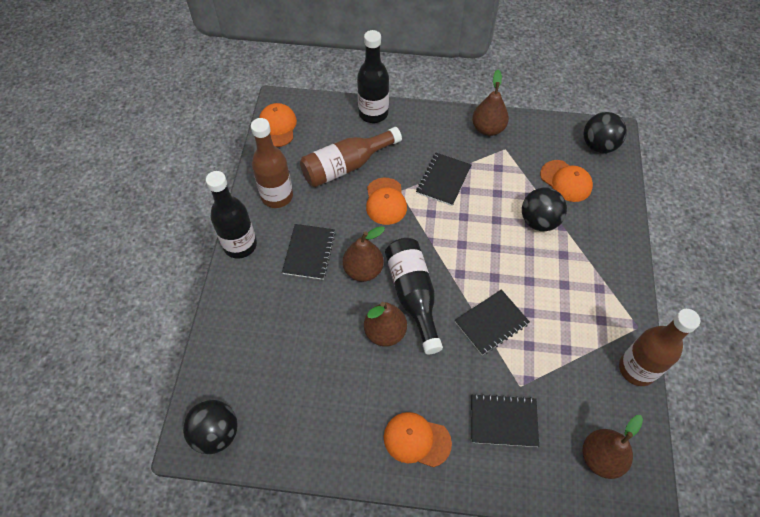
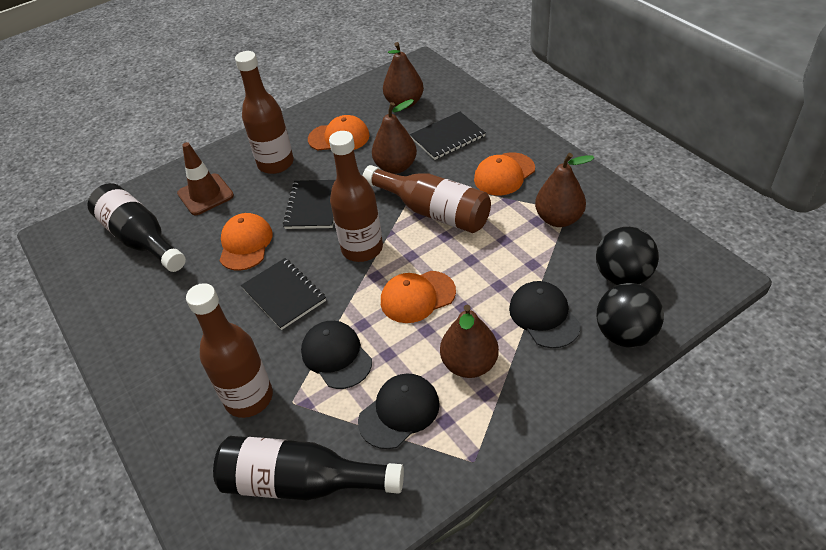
black ball: 3 -> 2
black bottle: 3 -> 2
black cap: 0 -> 3
black notebook: 4 -> 3
brown bottle: 3 -> 4
brown traffic cone: 0 -> 1

